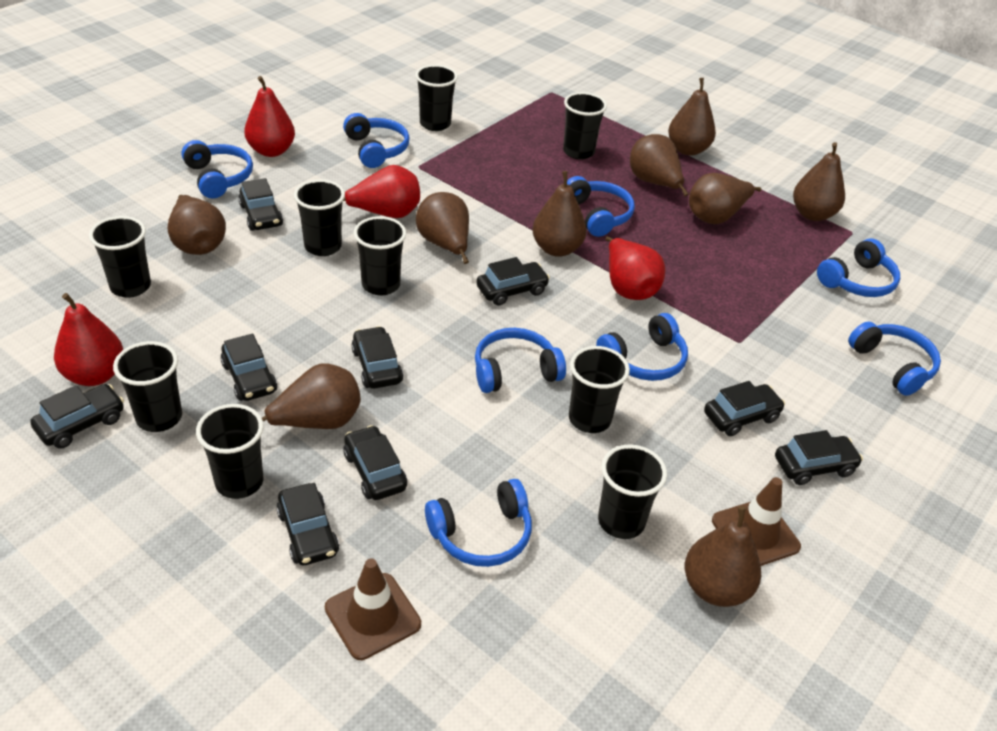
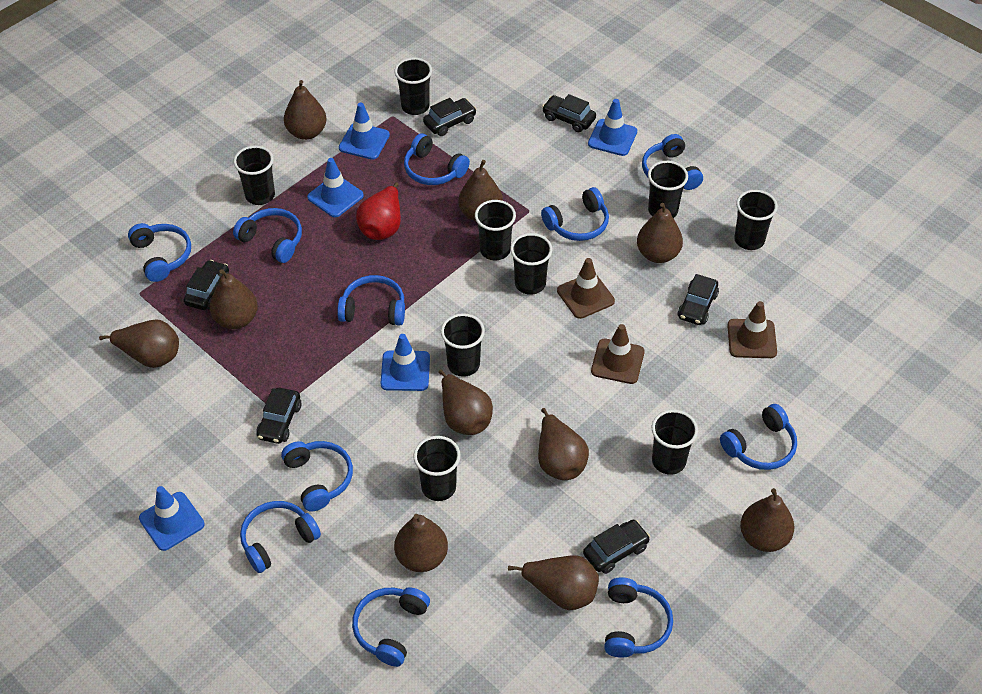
black car: 9 -> 6
blue headphones: 8 -> 11
blue traffic cone: 0 -> 5
brown pear: 9 -> 10
brown traffic cone: 2 -> 3
red pear: 4 -> 1

